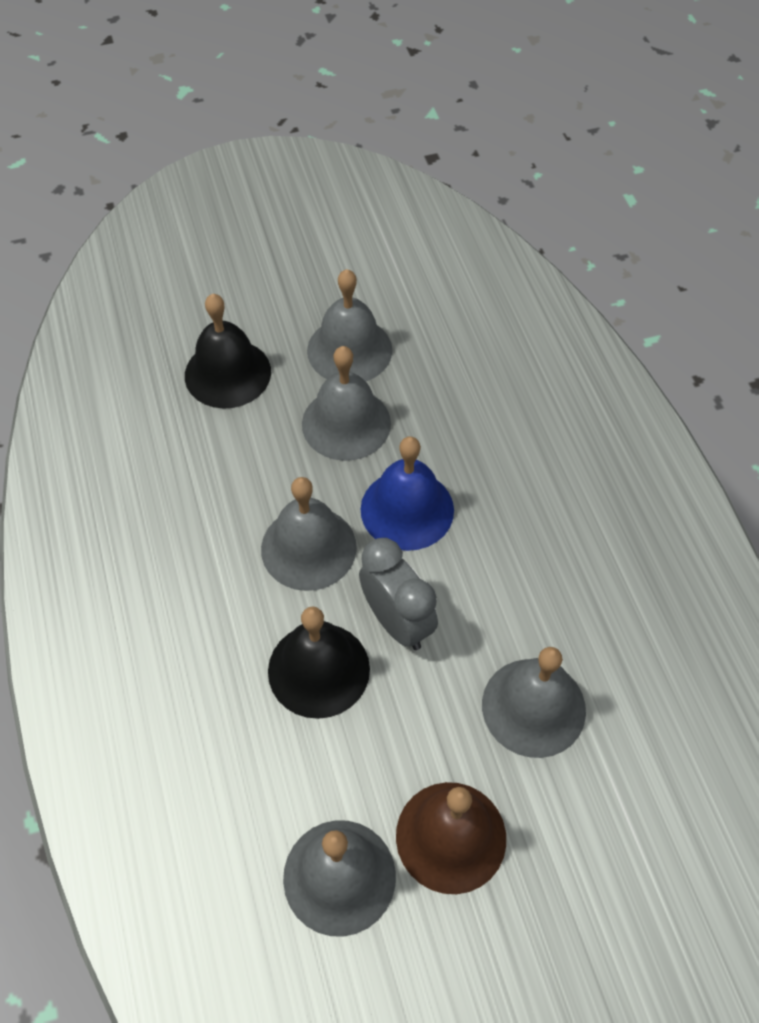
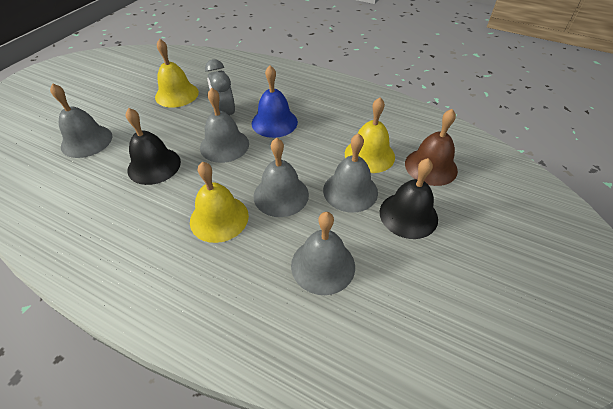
yellow bell: 0 -> 3

